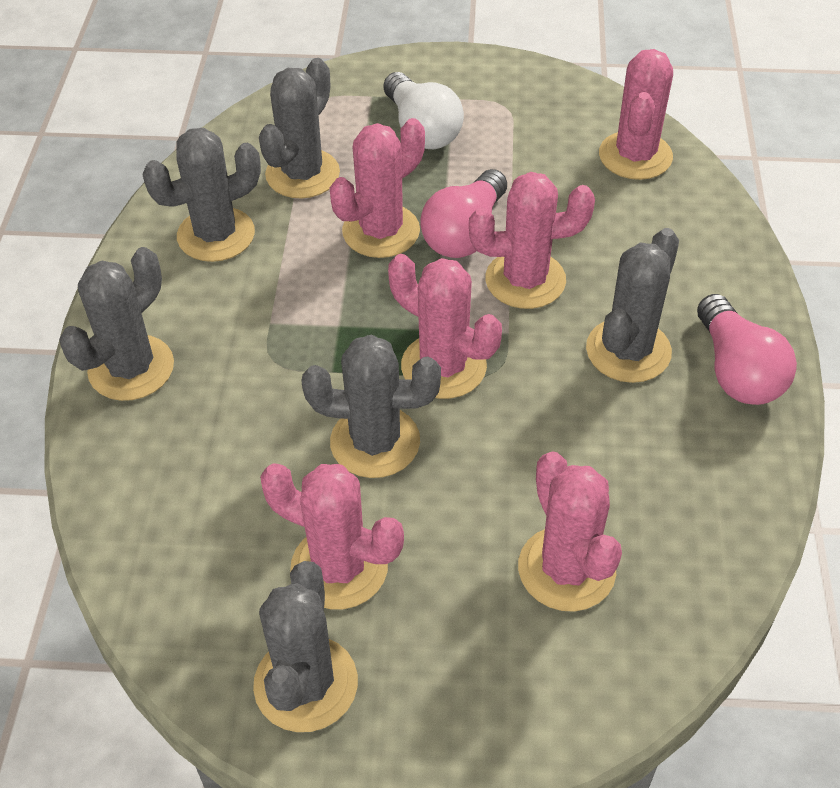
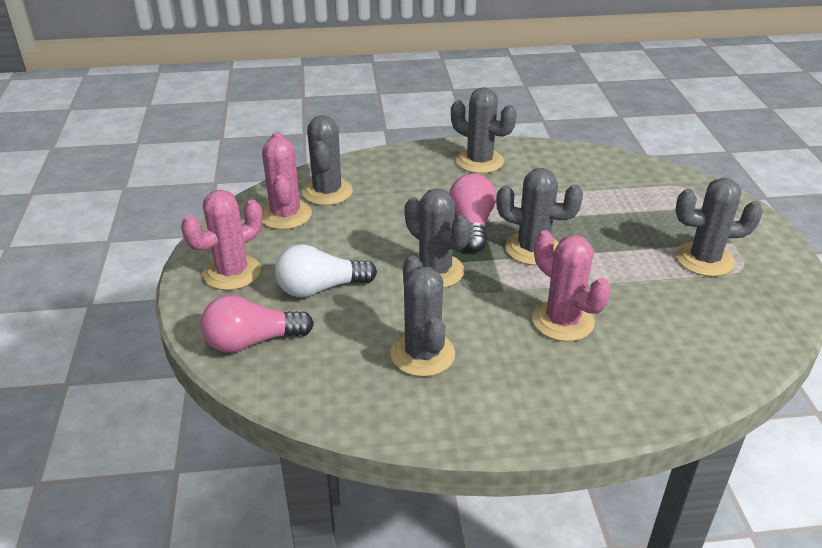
pink cactus: 6 -> 3

